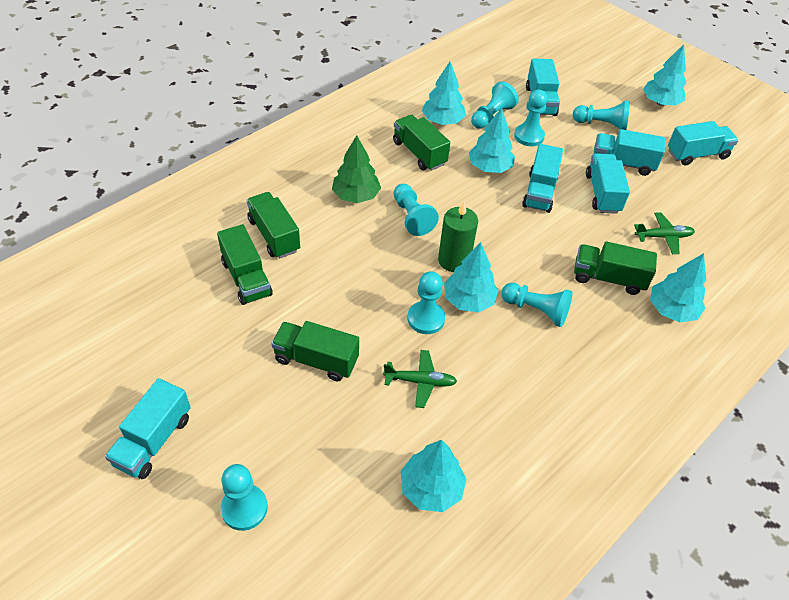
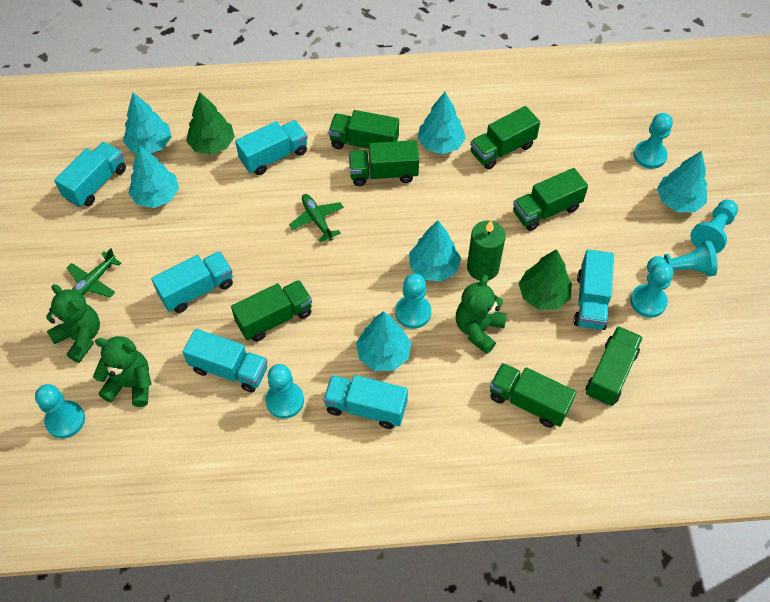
green teddy bear: 0 -> 3
green tree: 1 -> 2
green truck: 5 -> 7

